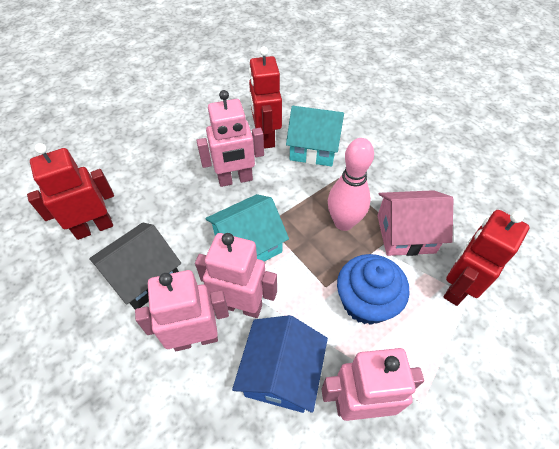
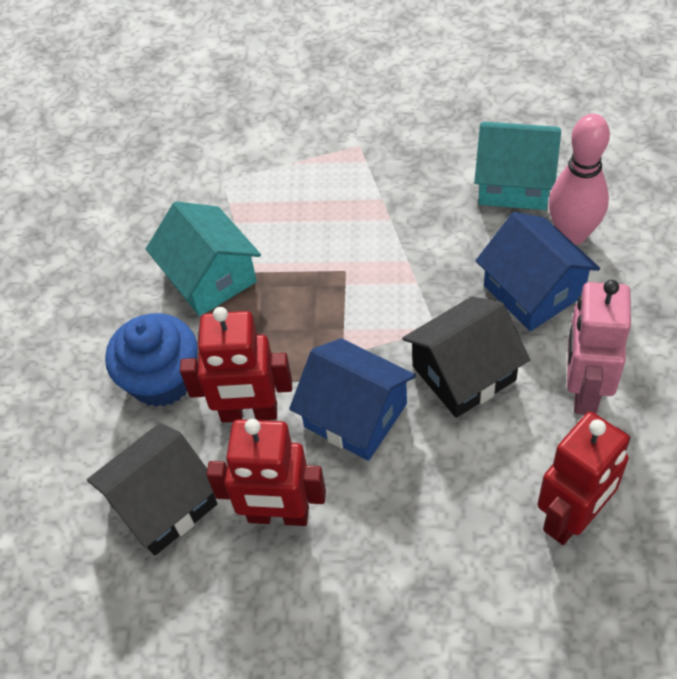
black house: 1 -> 2
blue house: 1 -> 2
pink house: 1 -> 0
pink robot: 4 -> 1

